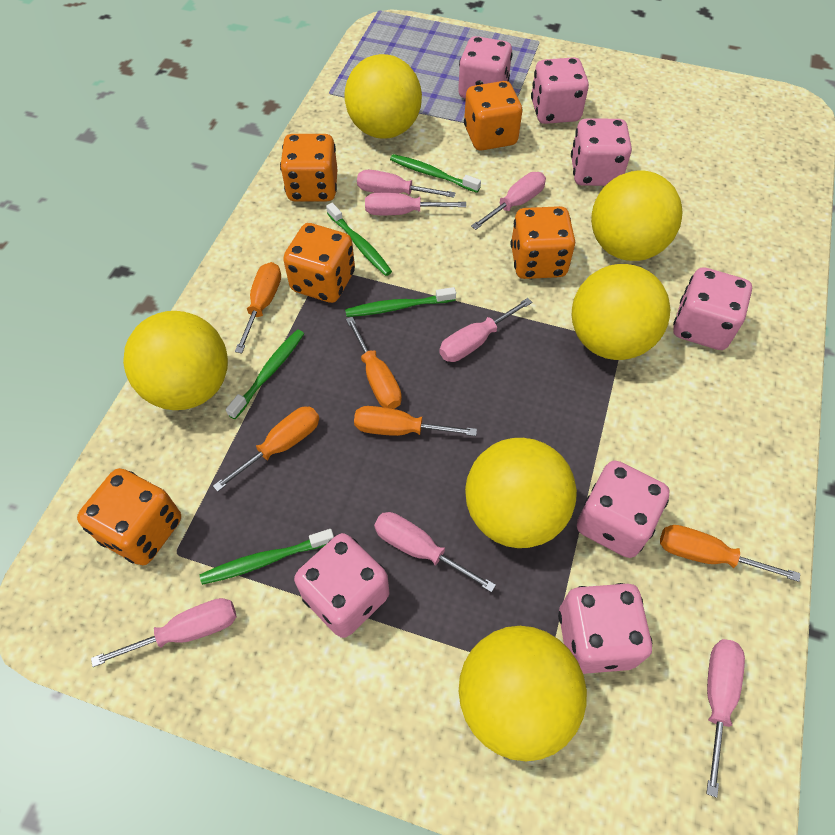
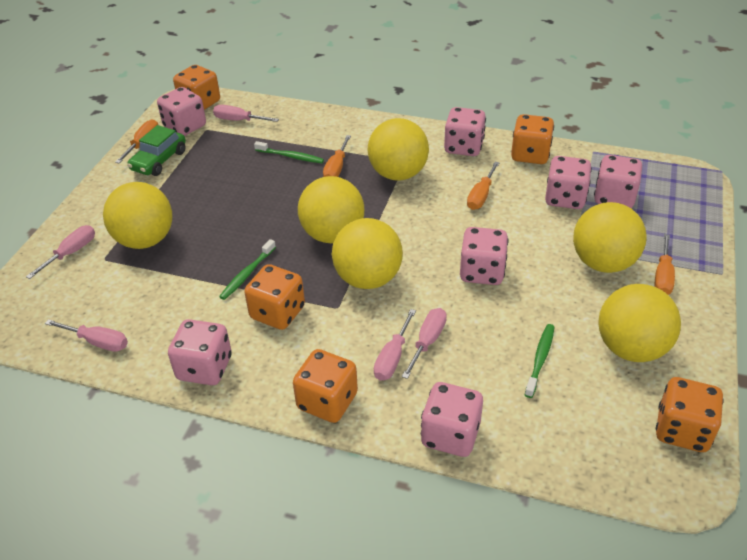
green car: 0 -> 1
green toothbrush: 5 -> 3
orange screwdriver: 5 -> 4
pink screwdriver: 7 -> 5

